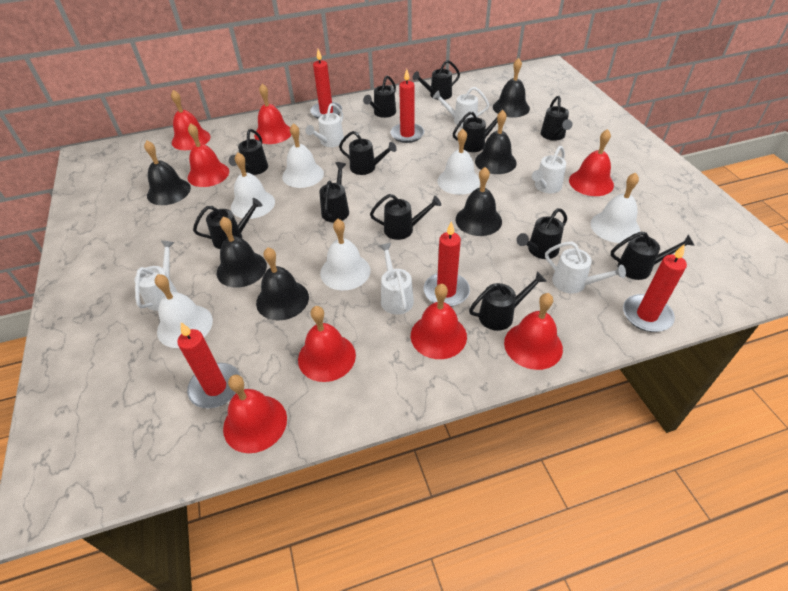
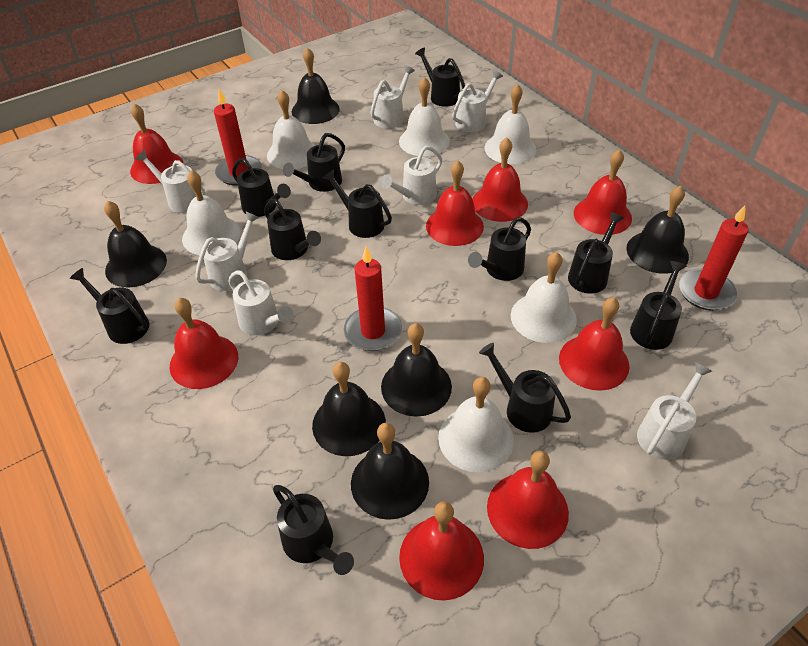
black watering can: 12 -> 11
red candle: 5 -> 3
white watering can: 6 -> 7

